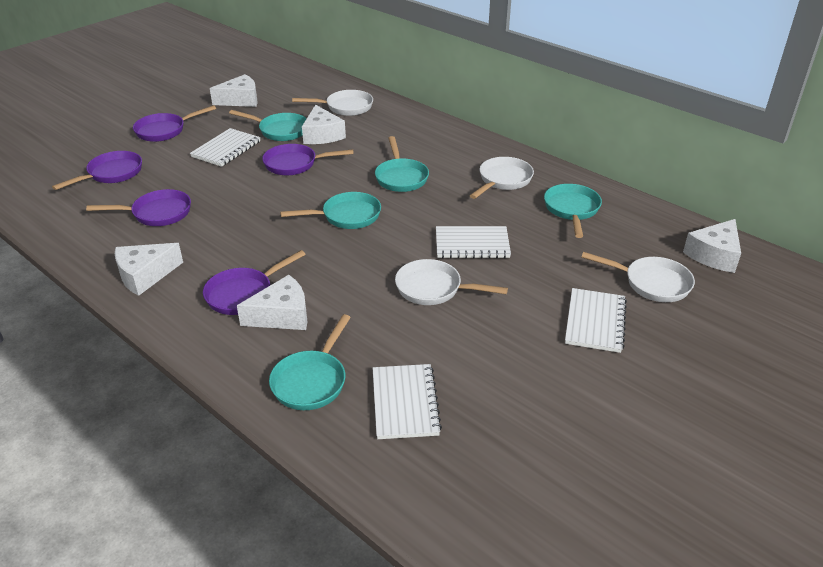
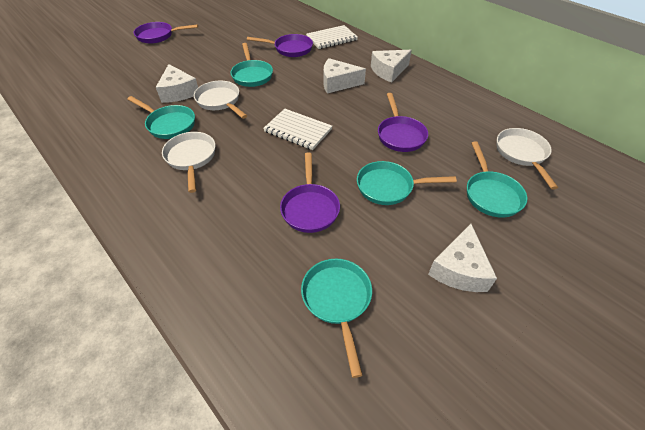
purple pan: 5 -> 4
white cheese: 5 -> 4
white notebook: 4 -> 2
white pan: 4 -> 3

